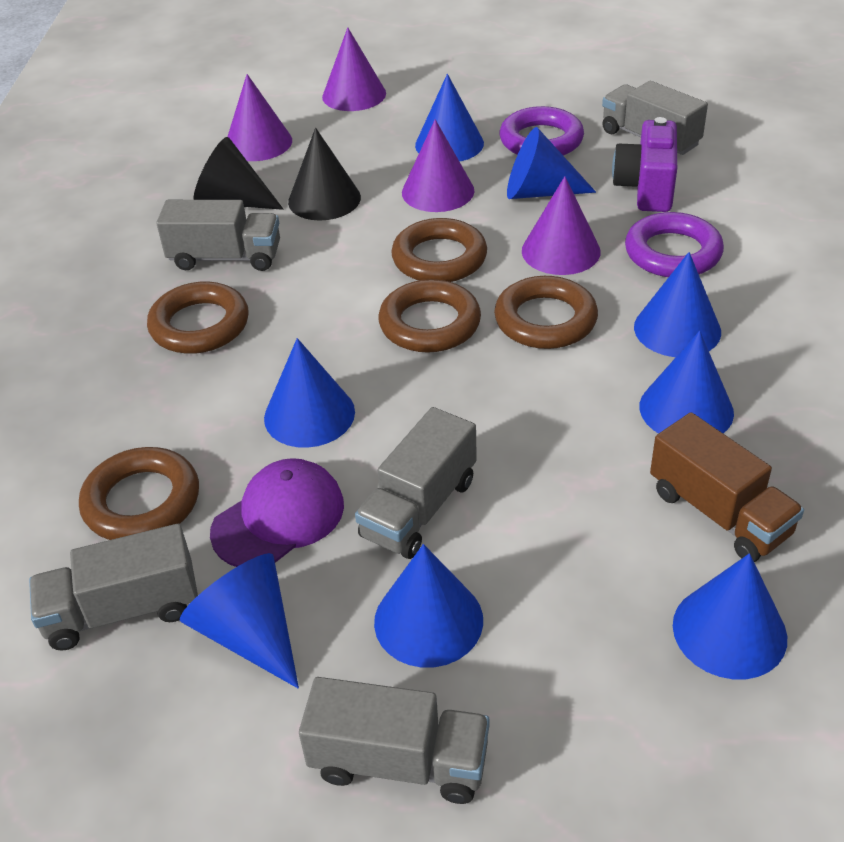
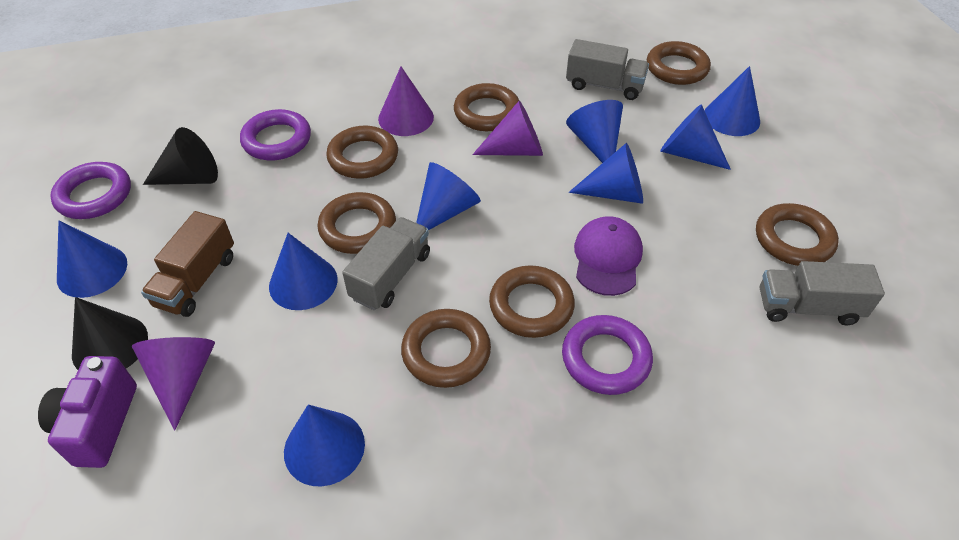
brown ring: 5 -> 7
grey truck: 5 -> 3
purple cone: 4 -> 3
purple ring: 2 -> 3

